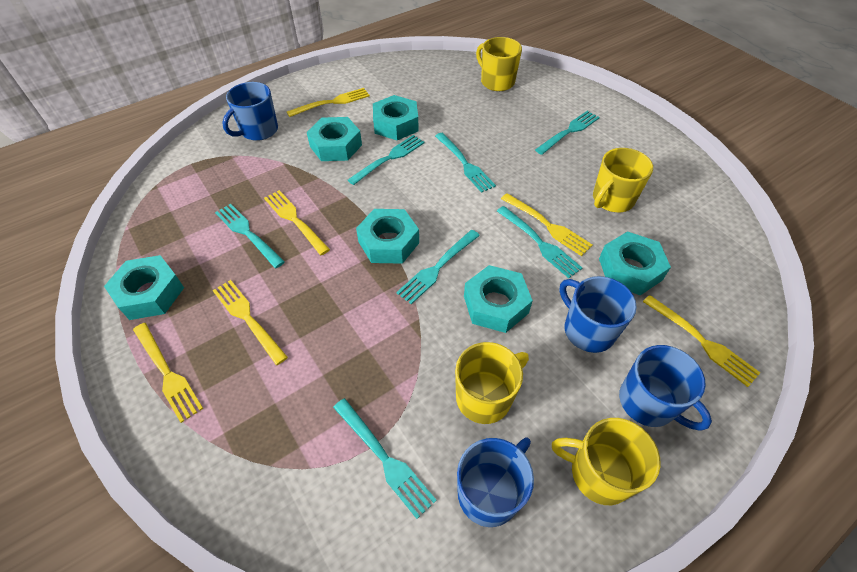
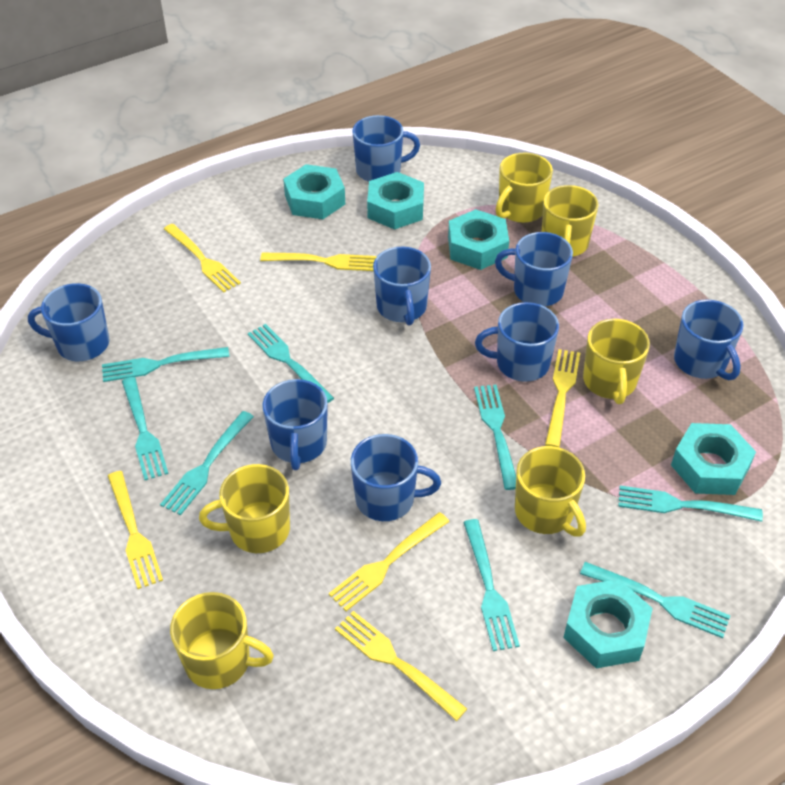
blue mug: 4 -> 8
turquoise fork: 7 -> 8
turquoise nut: 6 -> 5
yellow mug: 4 -> 6

